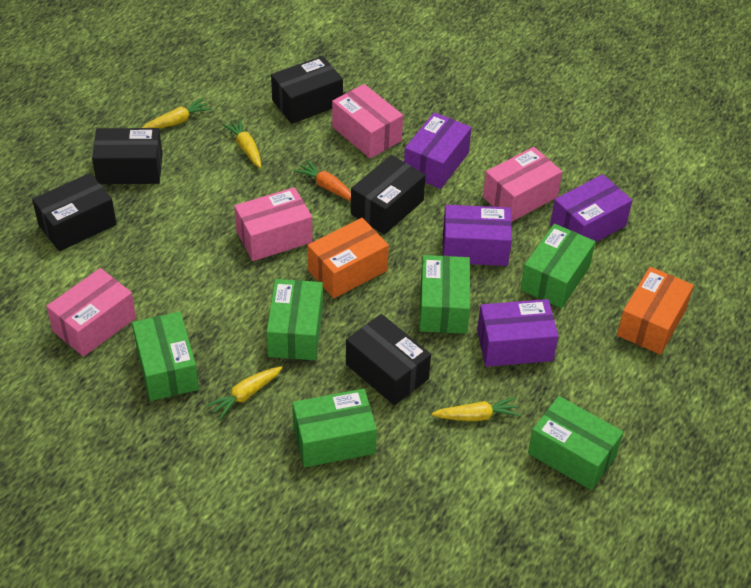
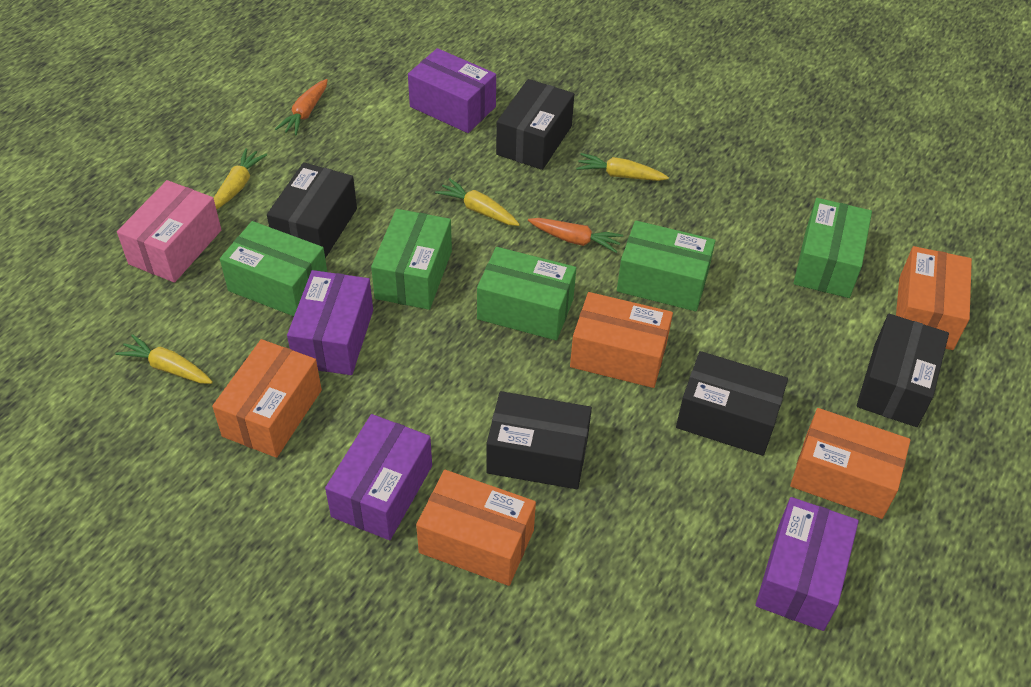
green box: 6 -> 5
orange box: 2 -> 5
orange carrot: 1 -> 2
pink box: 4 -> 1

